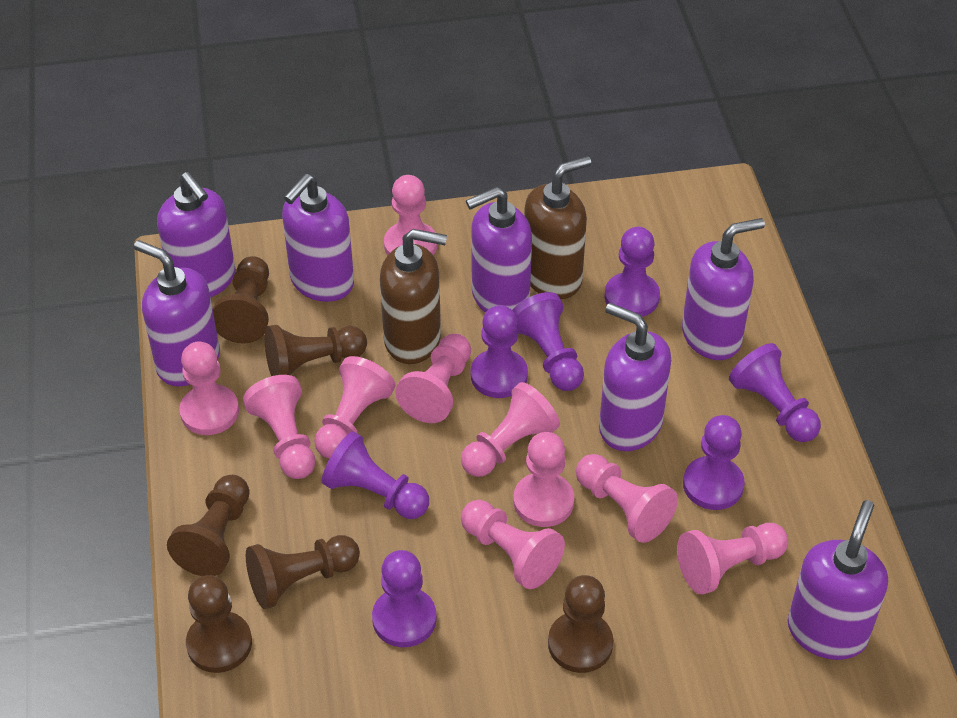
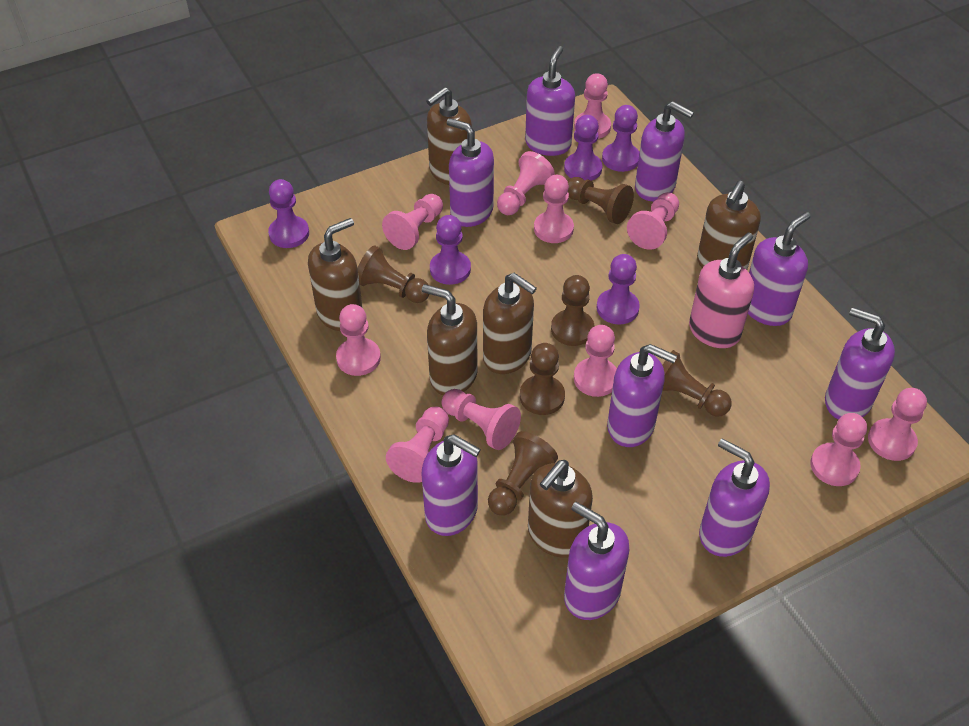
brown soap dispenser: 2 -> 6
pink pawn: 10 -> 11
pink soap dispenser: 0 -> 1
purple pawn: 7 -> 5
purple soap dispenser: 7 -> 9

